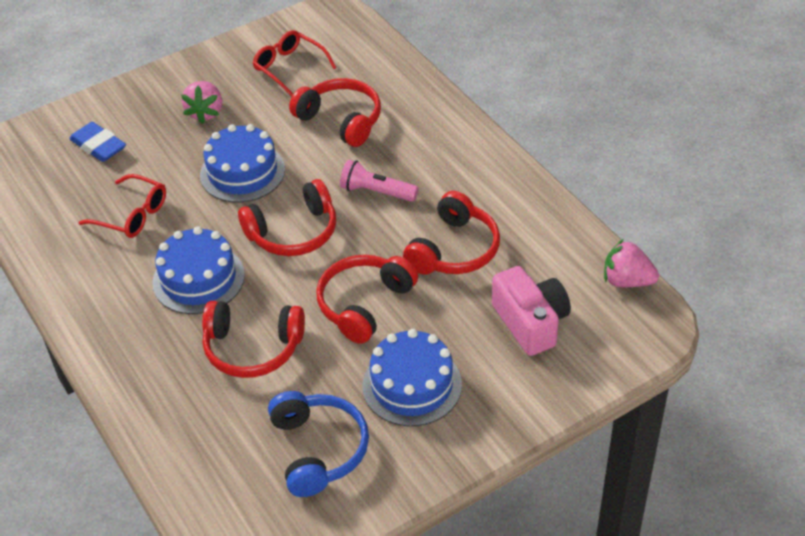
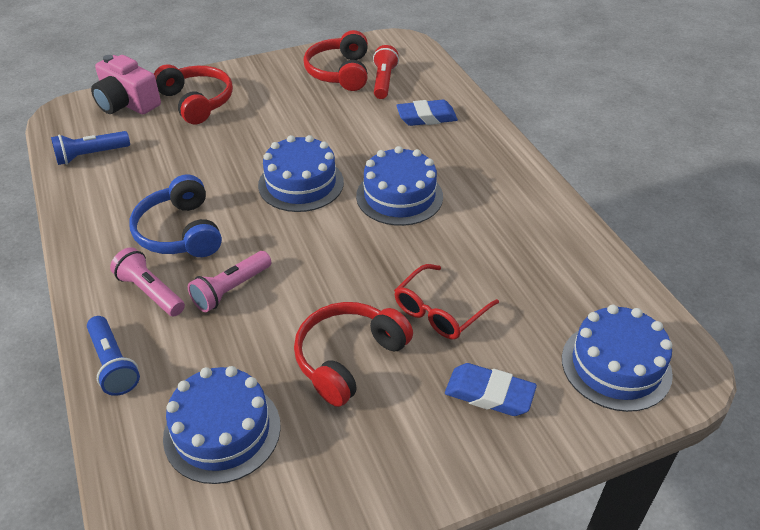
blue cake: 3 -> 4
blue eraser: 1 -> 2
blue flashlight: 0 -> 2
pink flashlight: 1 -> 2
pink strawberry: 2 -> 0
red flashlight: 0 -> 1
red glasses: 2 -> 1
red headphones: 5 -> 3

